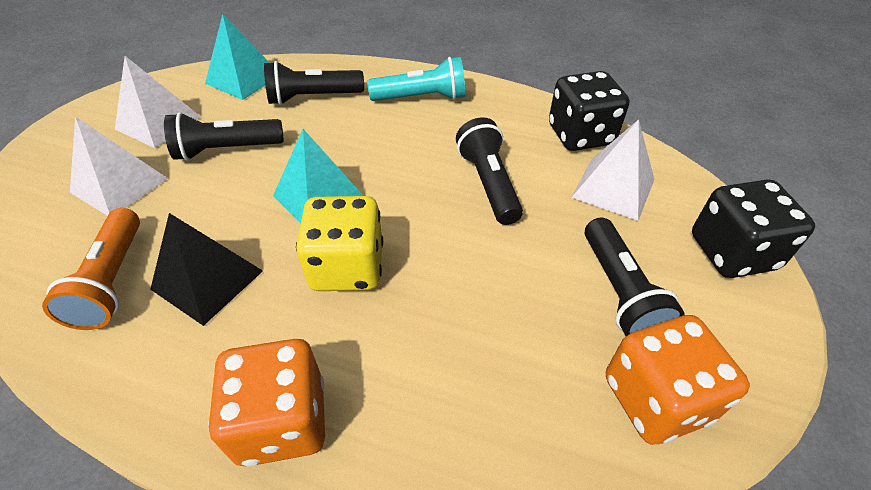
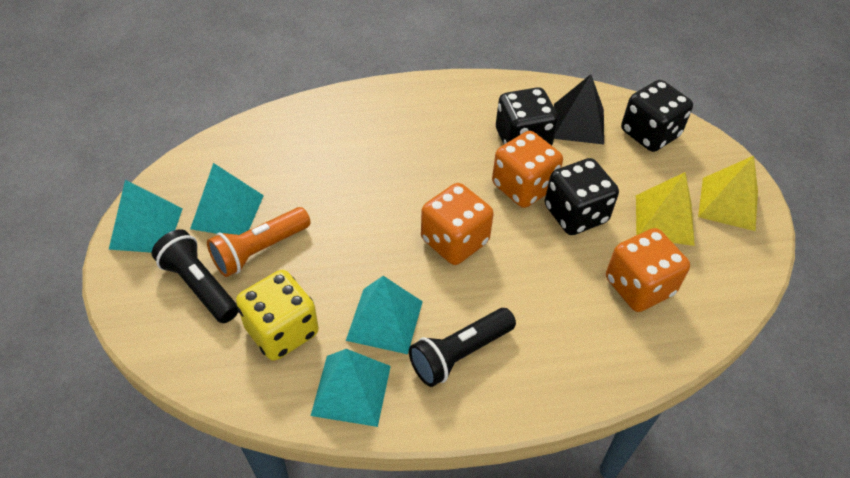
black dice: 2 -> 3
black flashlight: 4 -> 2
orange dice: 2 -> 3
turquoise flashlight: 1 -> 0
turquoise pyramid: 2 -> 4
white pyramid: 3 -> 0
yellow pyramid: 0 -> 2

